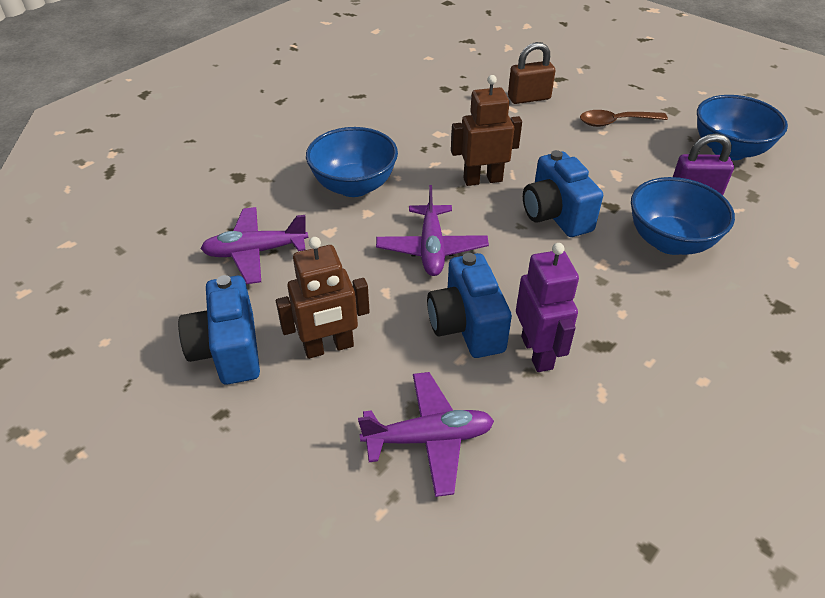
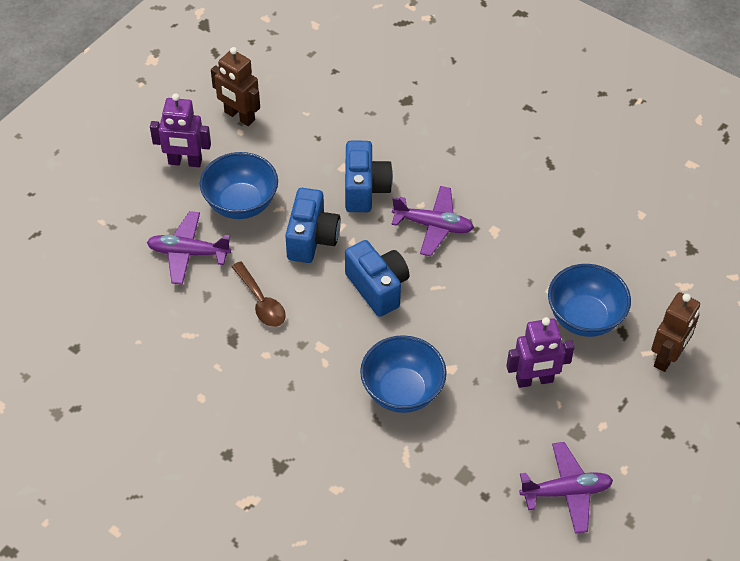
brown padlock: 1 -> 0
purple padlock: 1 -> 0
purple robot: 1 -> 2

